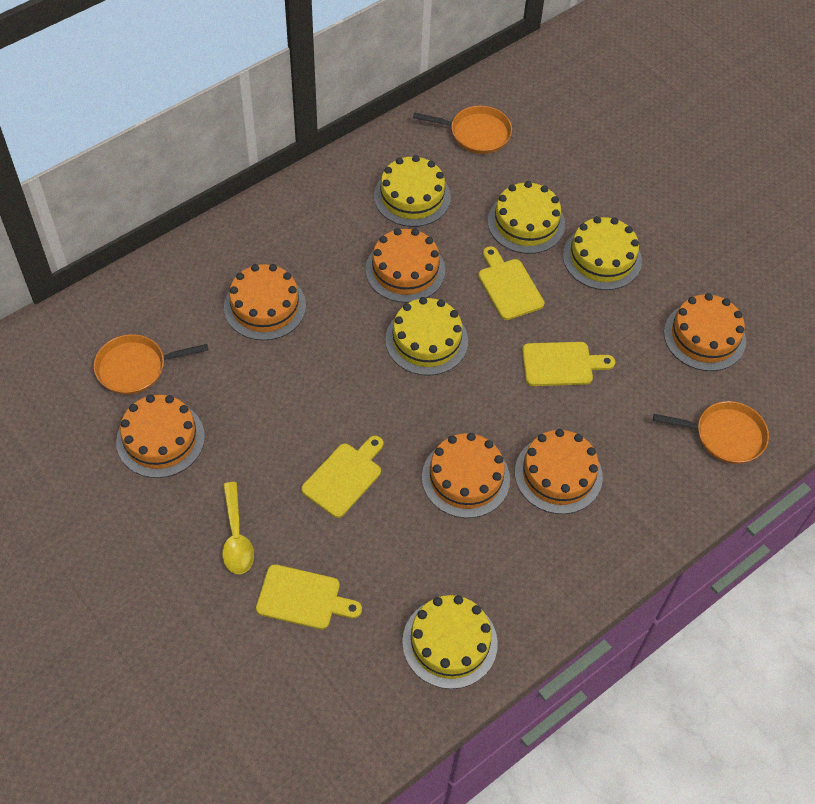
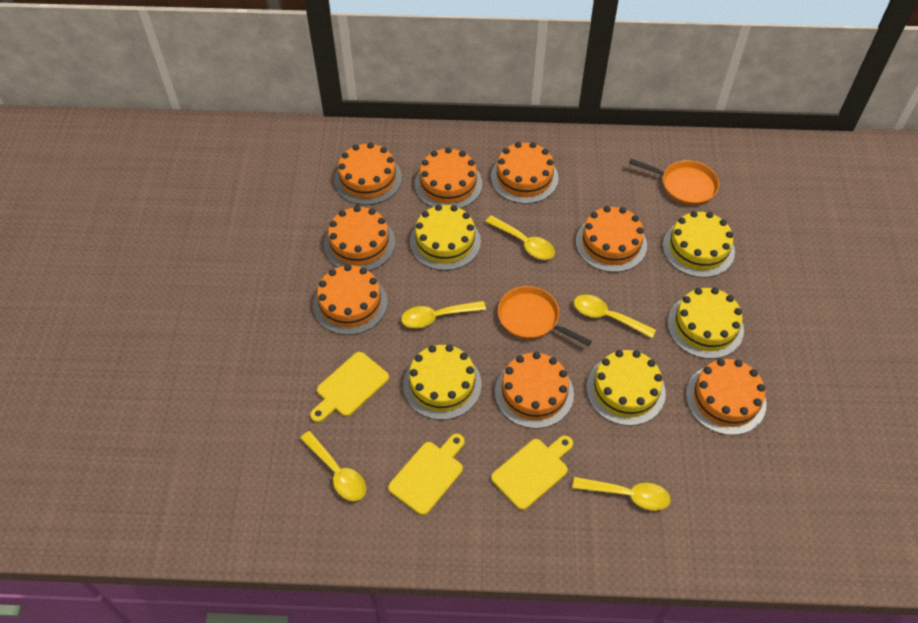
orange cake: 6 -> 8
orange pan: 3 -> 2
yellow cutting board: 4 -> 3
yellow spoon: 1 -> 5

